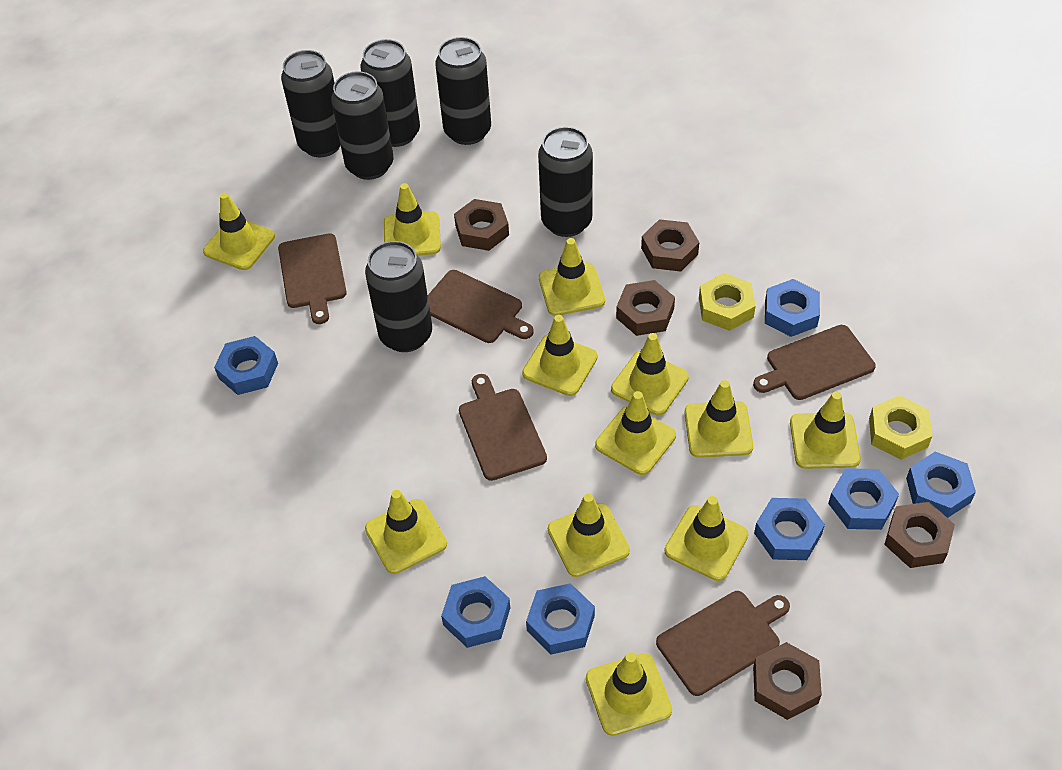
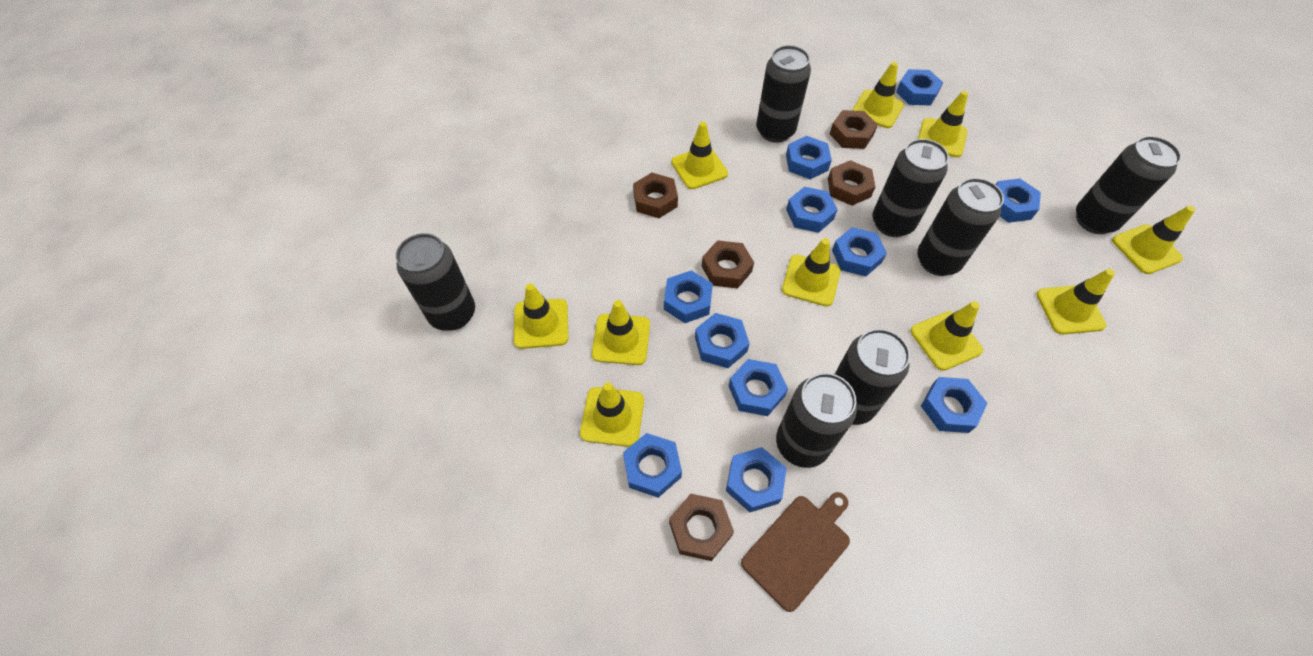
black can: 6 -> 7
blue nut: 7 -> 11
brown cutting board: 5 -> 1
yellow nut: 2 -> 0
yellow traffic cone: 12 -> 10

